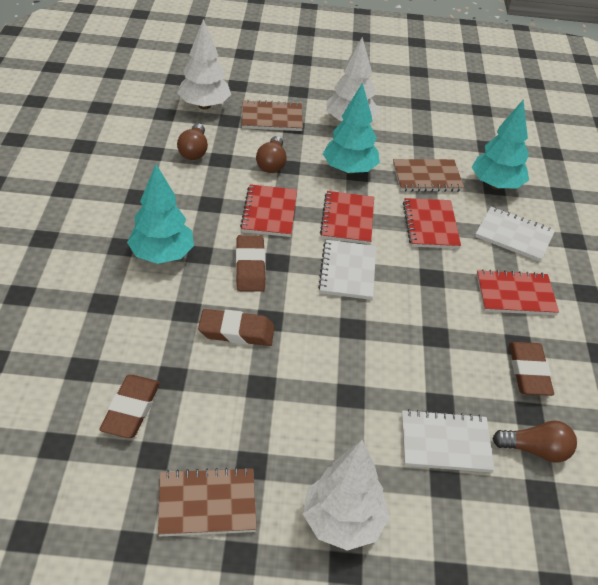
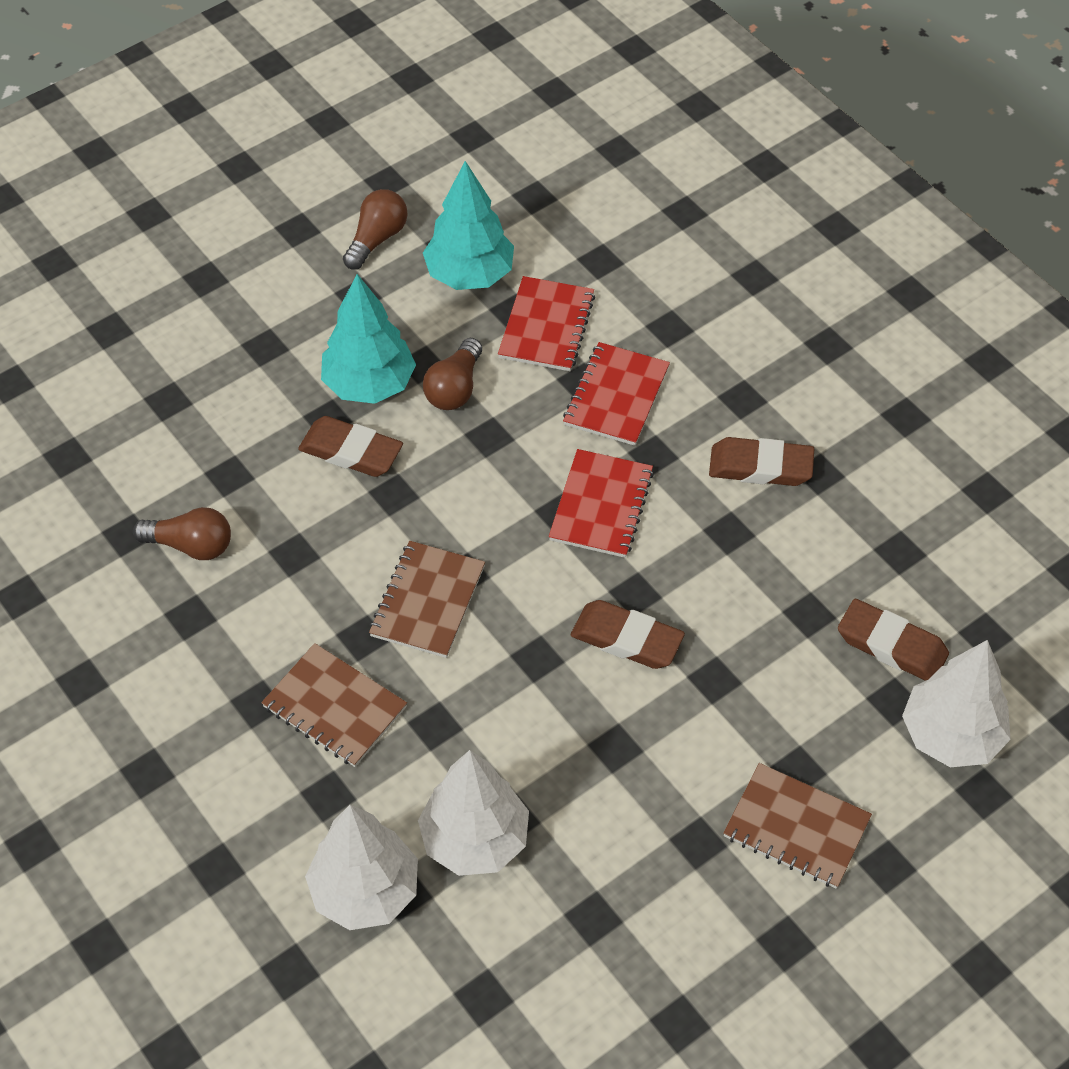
red notebook: 4 -> 3
turquoise tree: 3 -> 2
white notebook: 3 -> 0

